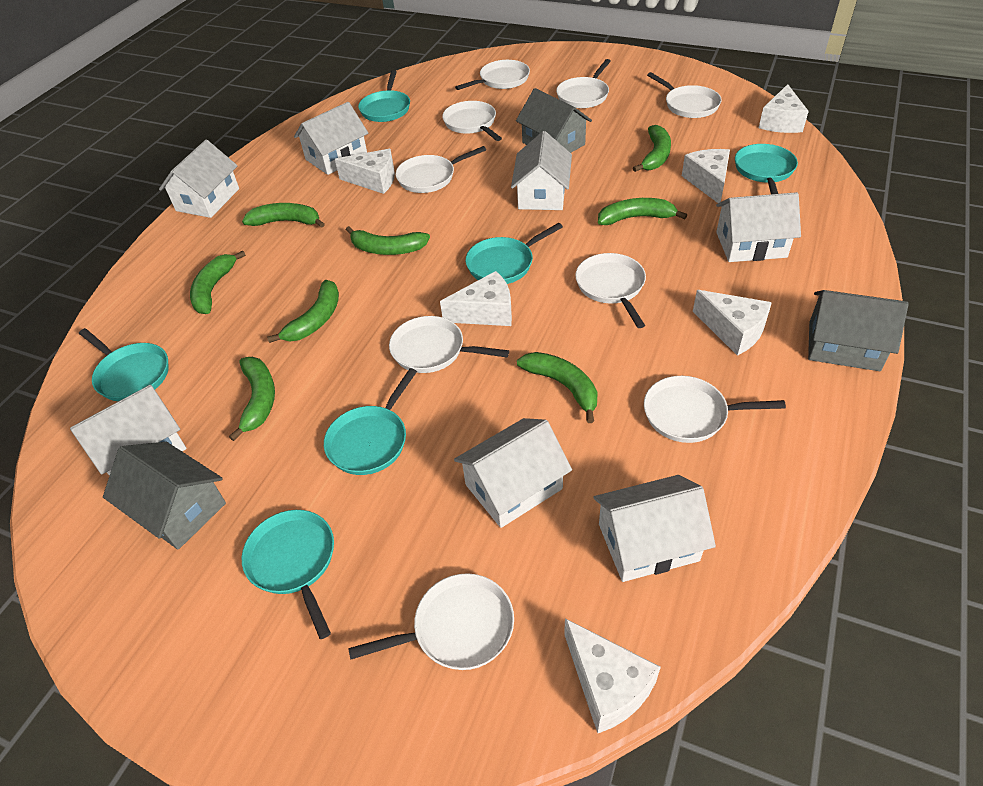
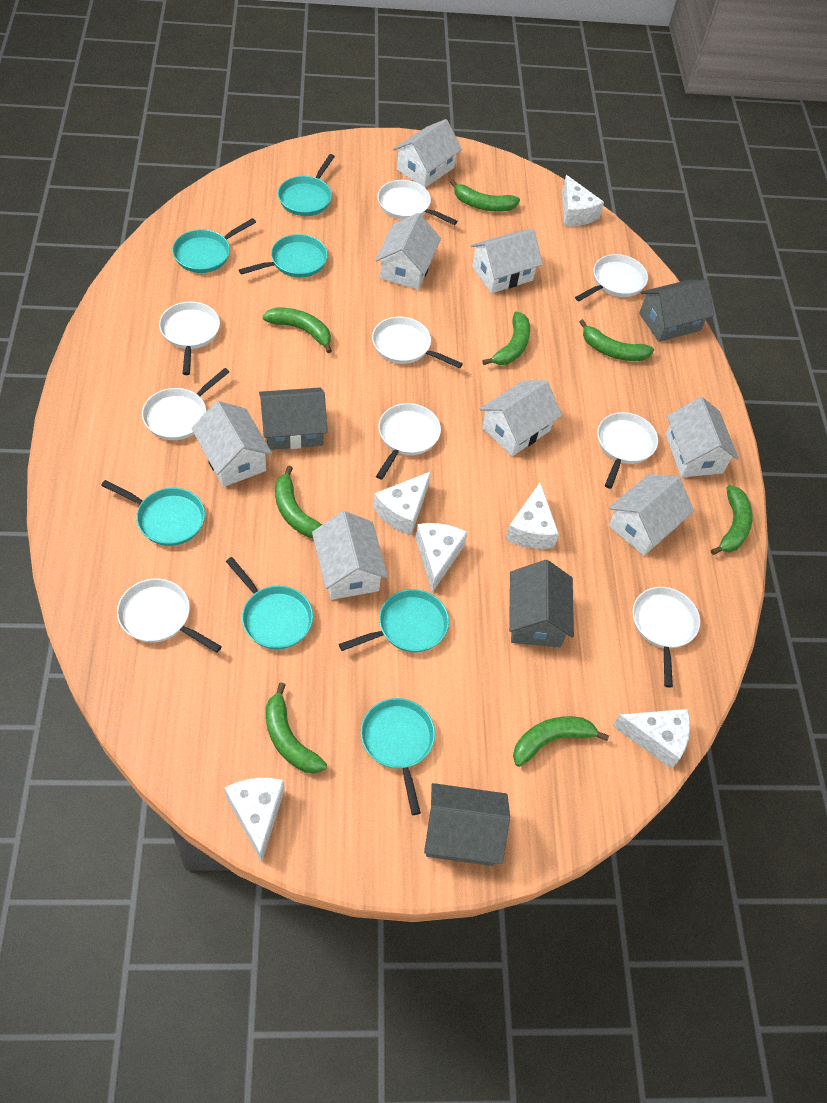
grey house: 3 -> 4
turquoise pan: 6 -> 7
white house: 7 -> 8

